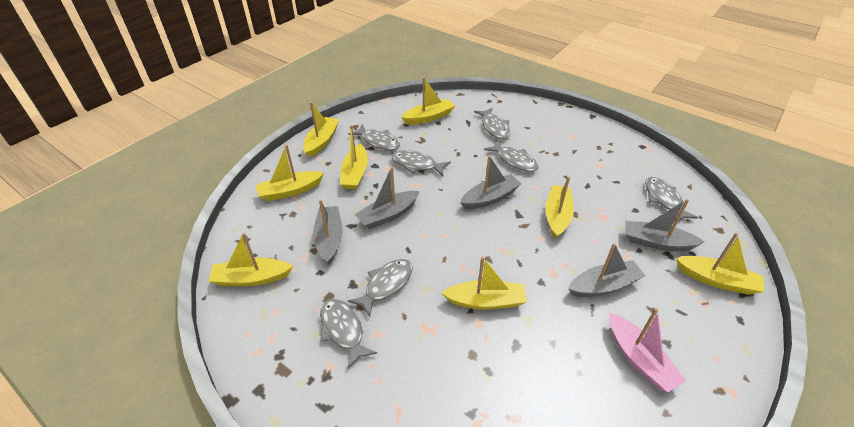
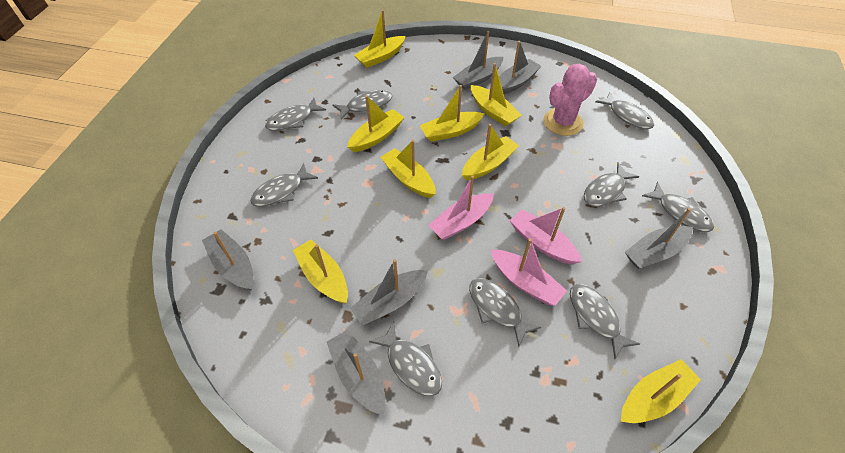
grey boat: 5 -> 6
grey fish: 7 -> 9
pink boat: 1 -> 3
pink cactus: 0 -> 1

